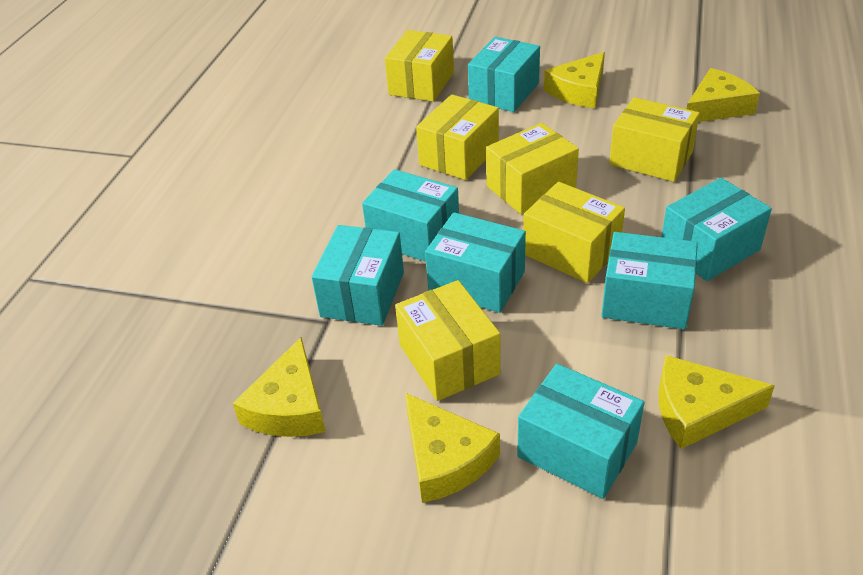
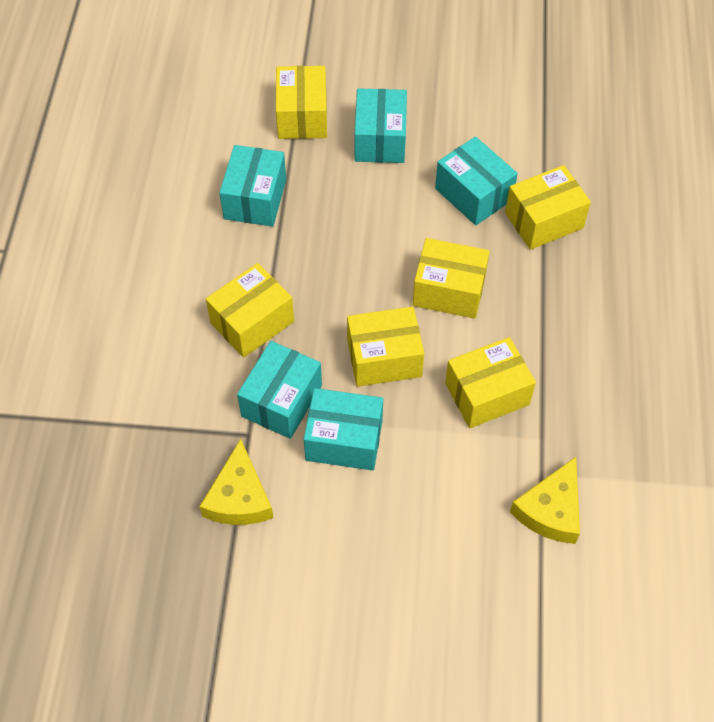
turquoise box: 7 -> 5
yellow cheese: 5 -> 2

